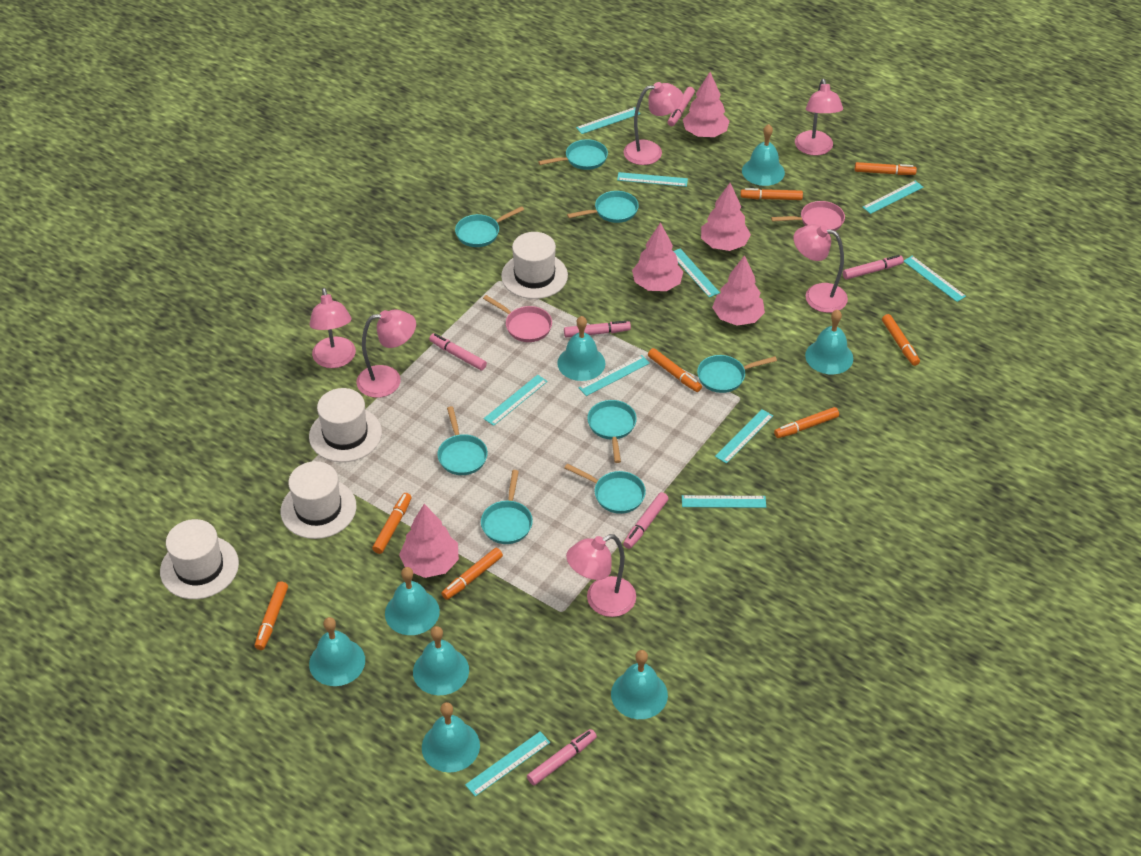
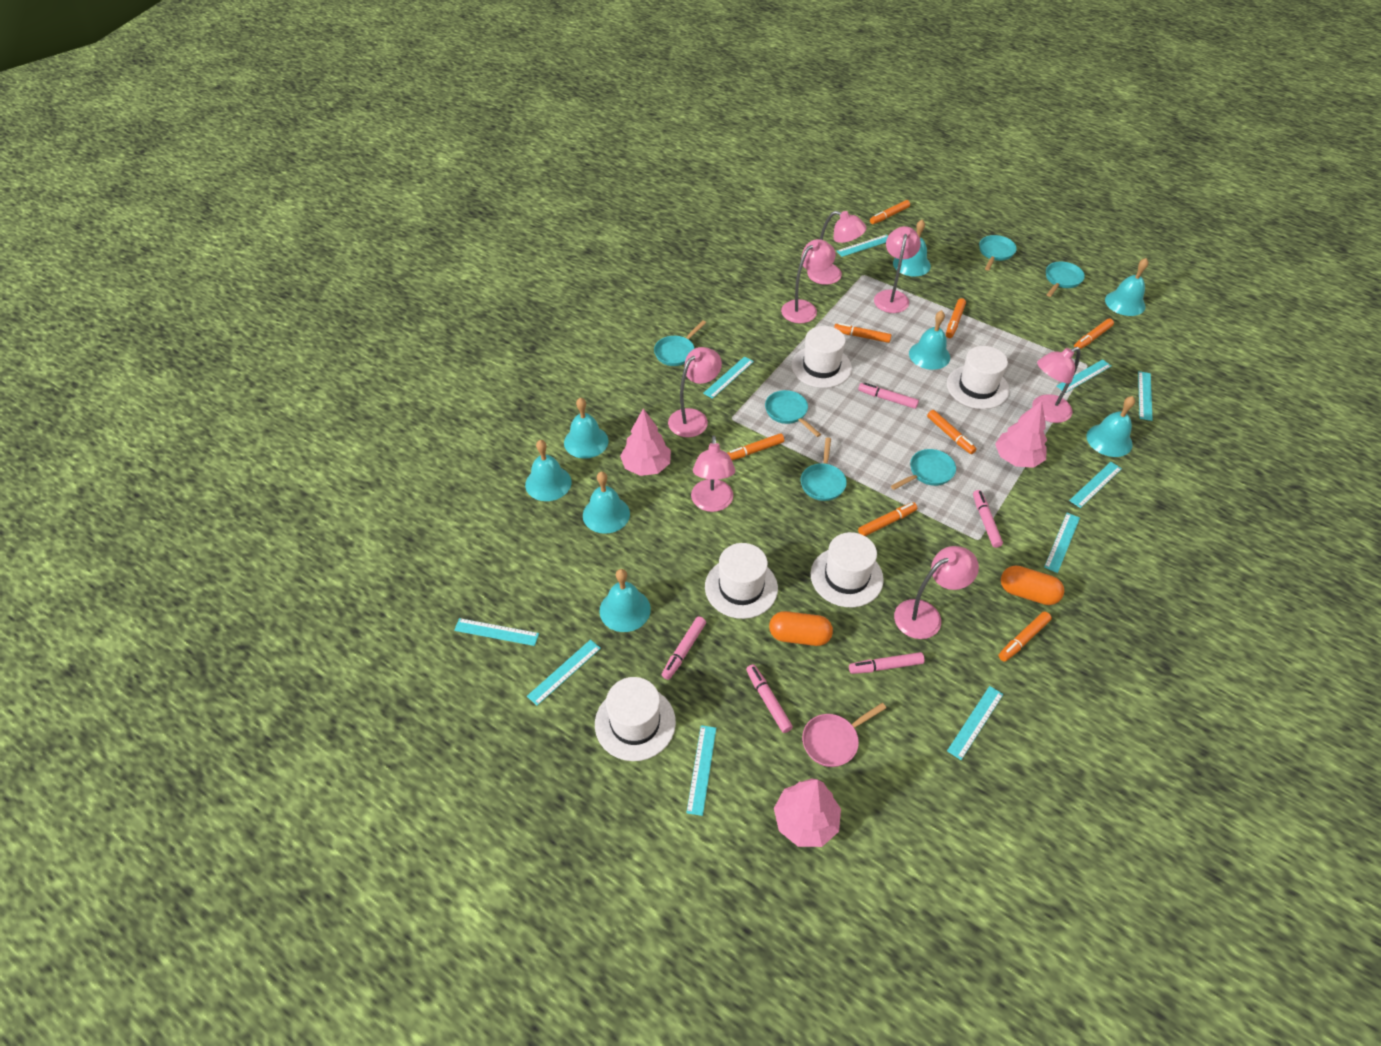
orange capsule: 0 -> 2
pink lamp: 6 -> 7
pink marker: 6 -> 5
pink pan: 2 -> 1
pink tree: 5 -> 3
turquoise pan: 8 -> 6
white hat: 4 -> 5

